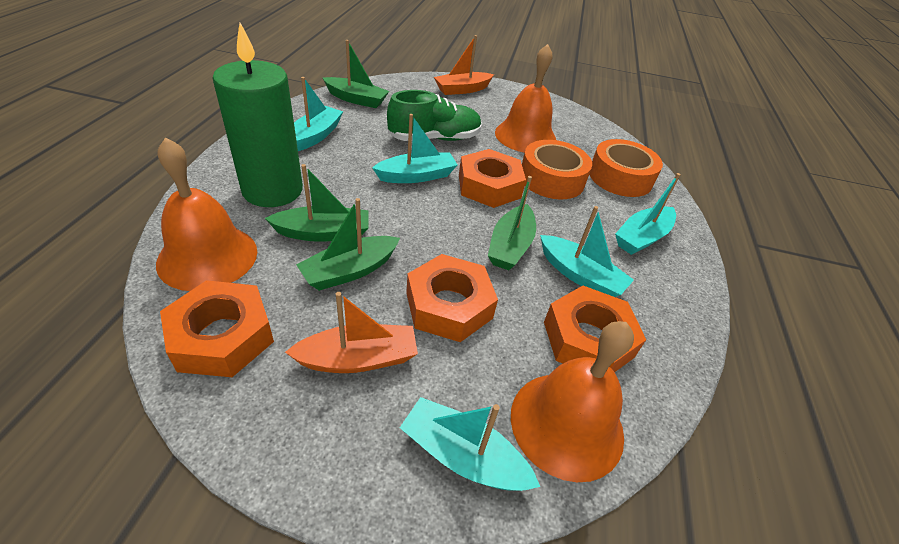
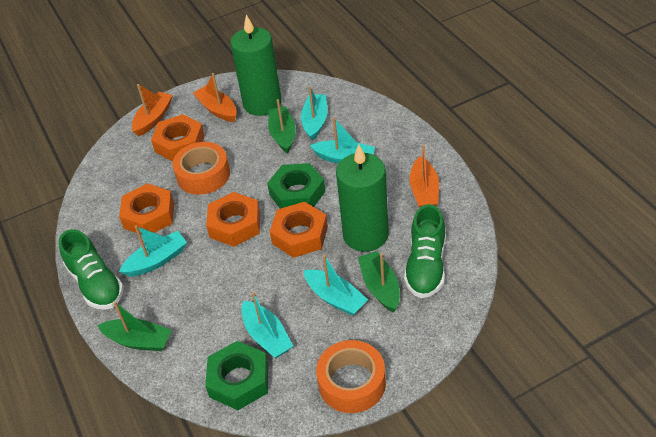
green boat: 4 -> 3
green candle: 1 -> 2
green nut: 0 -> 2
green shoe: 1 -> 2
orange bell: 3 -> 0
orange boat: 2 -> 3

